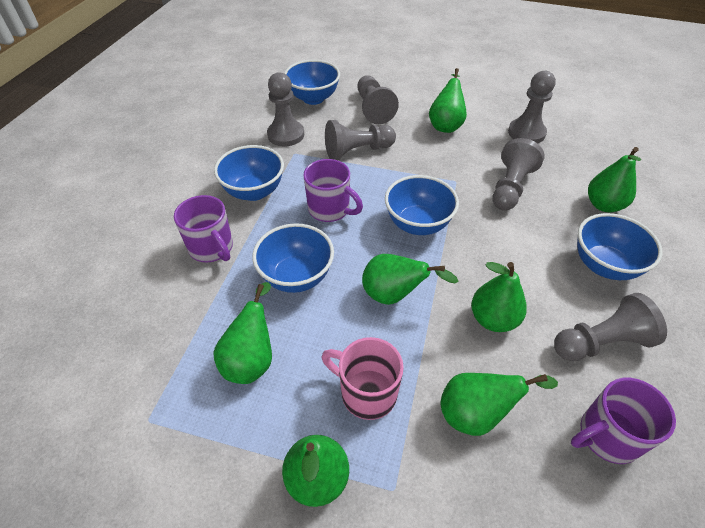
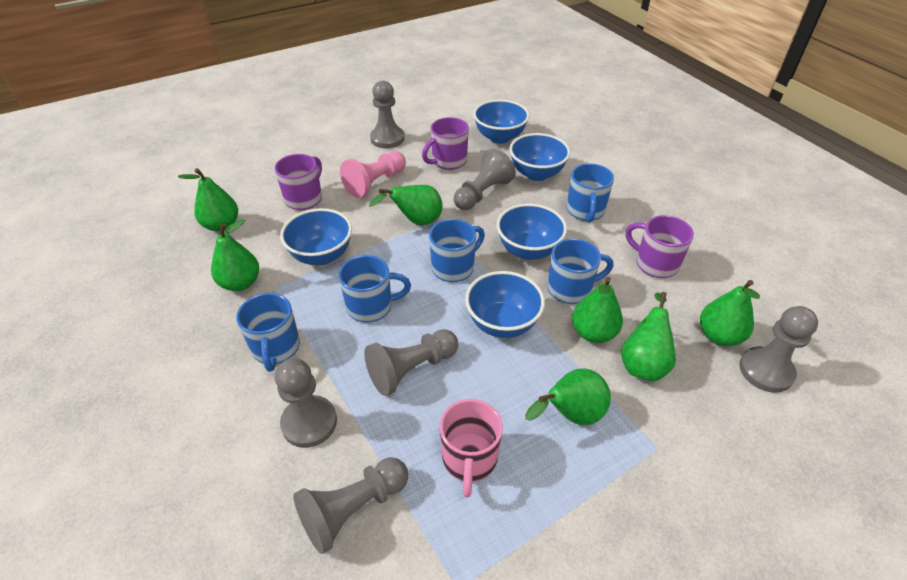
blue mug: 0 -> 5
pink pawn: 0 -> 1

